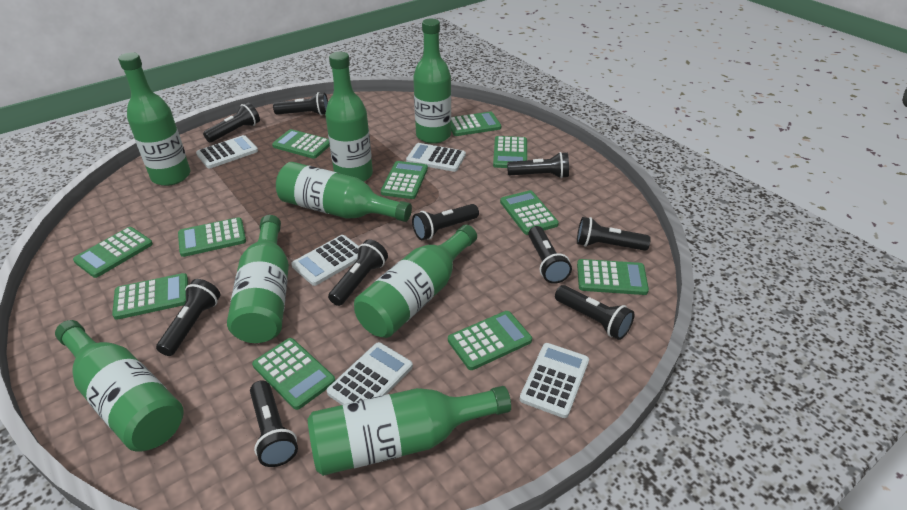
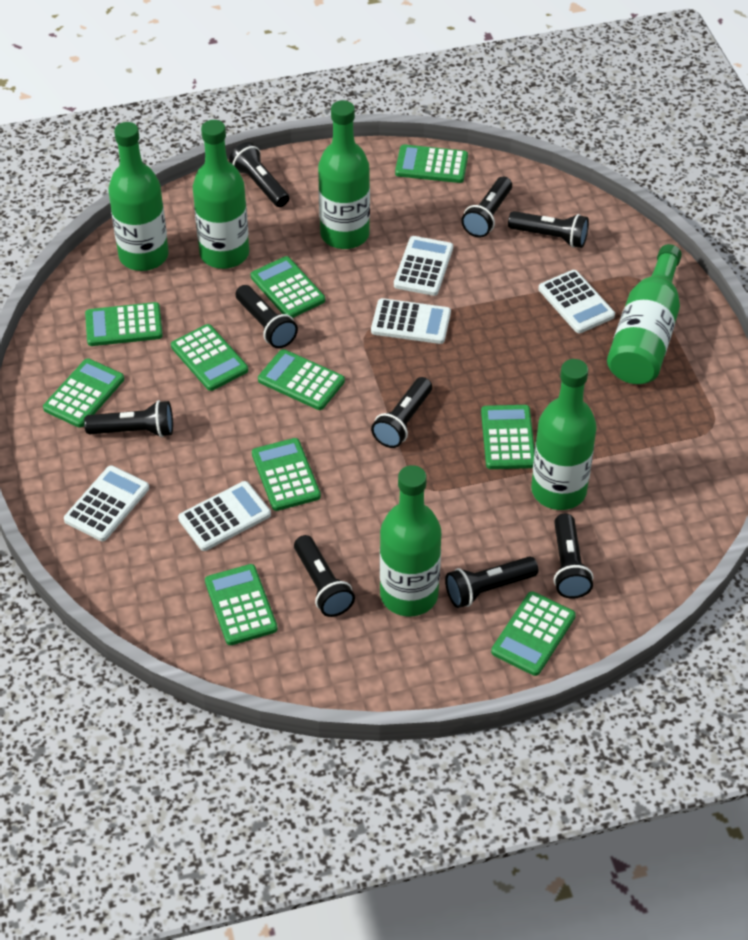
black flashlight: 10 -> 9
green bottle: 8 -> 6
green calculator: 11 -> 10

